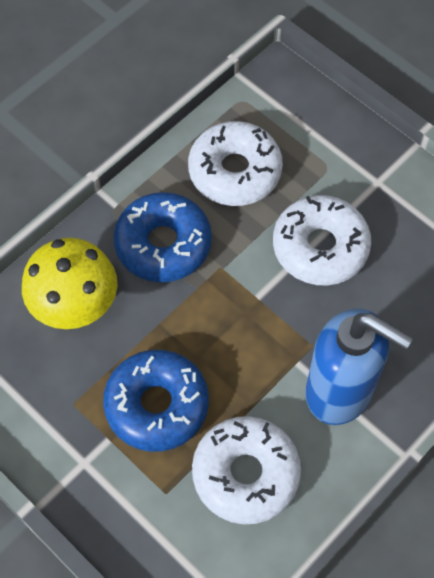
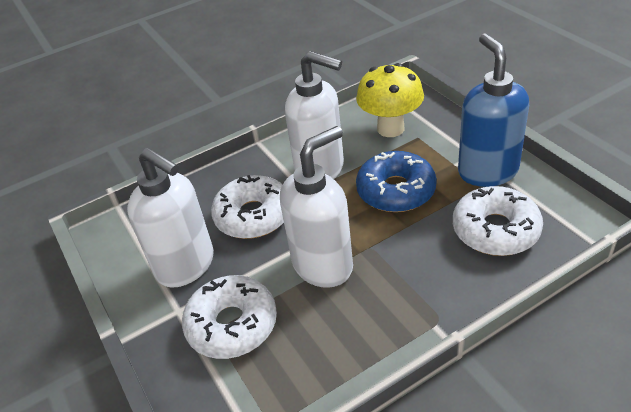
blue donut: 2 -> 1
white soap dispenser: 0 -> 3

